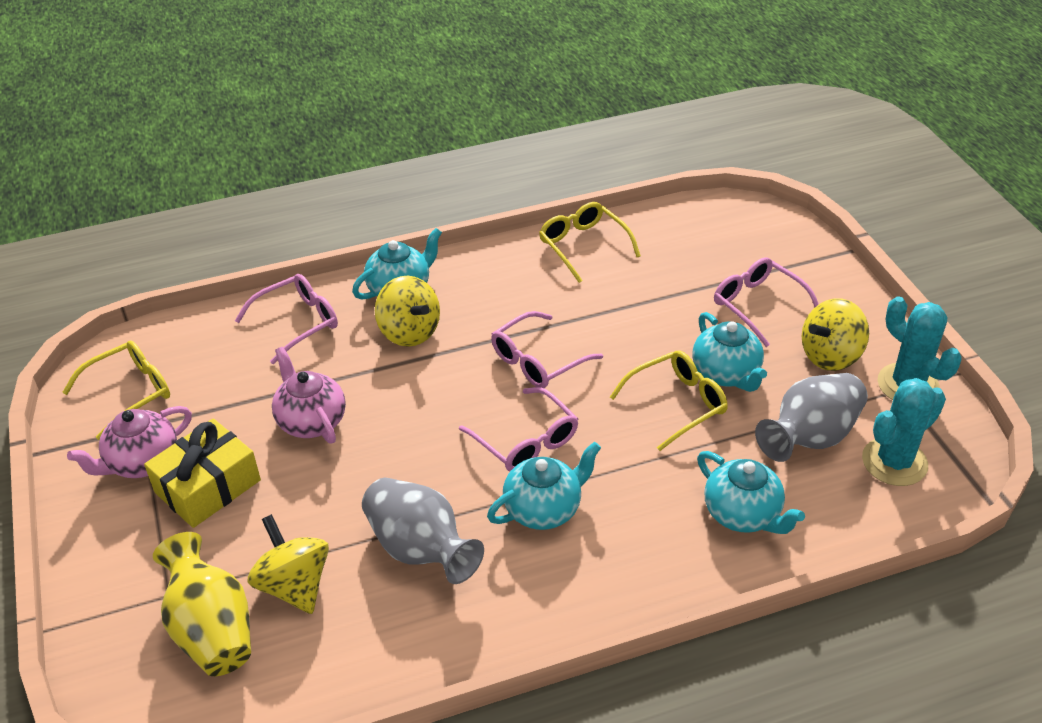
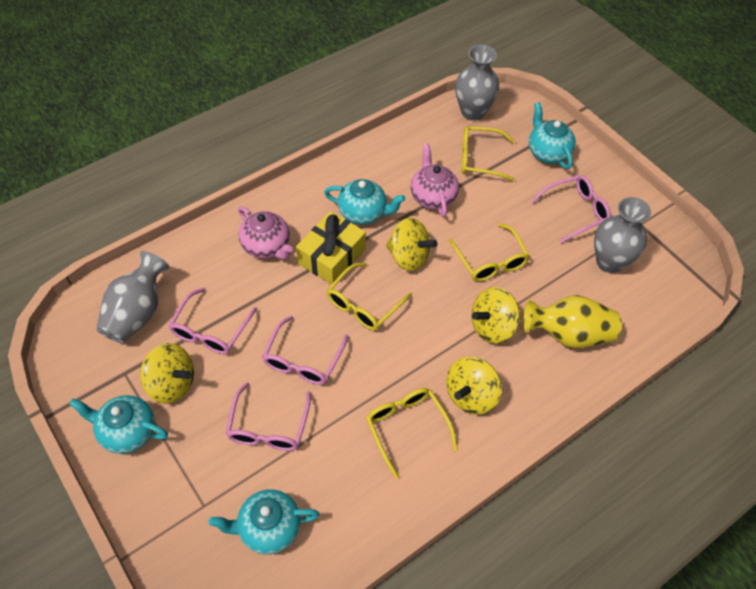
grey vase: 2 -> 3
turquoise cactus: 2 -> 0
yellow glasses: 3 -> 4
yellow spinning top: 3 -> 4

